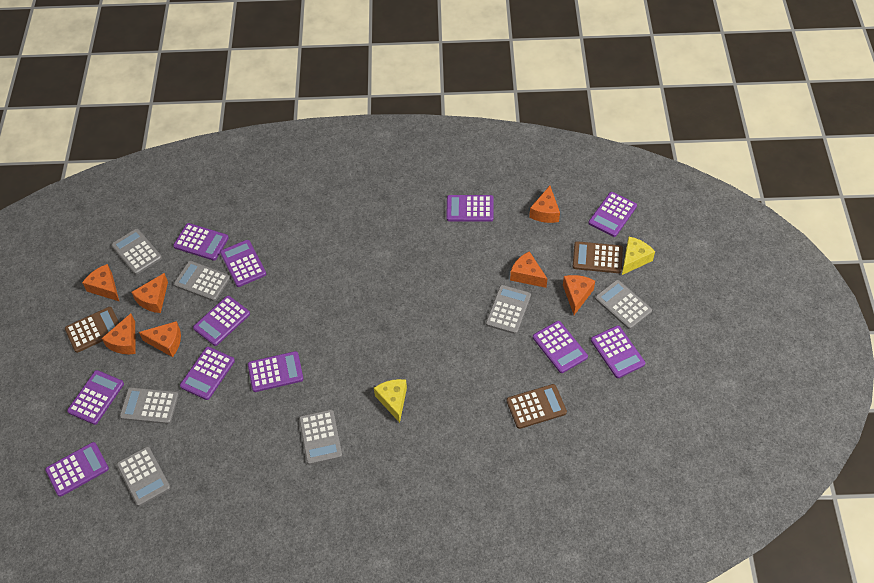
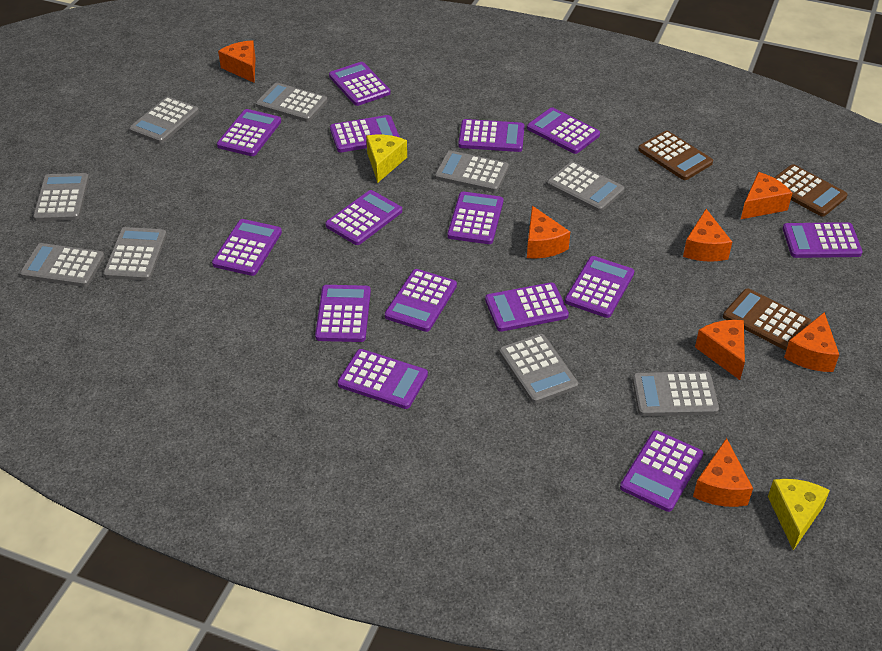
grey calculator: 7 -> 9
purple calculator: 11 -> 15

